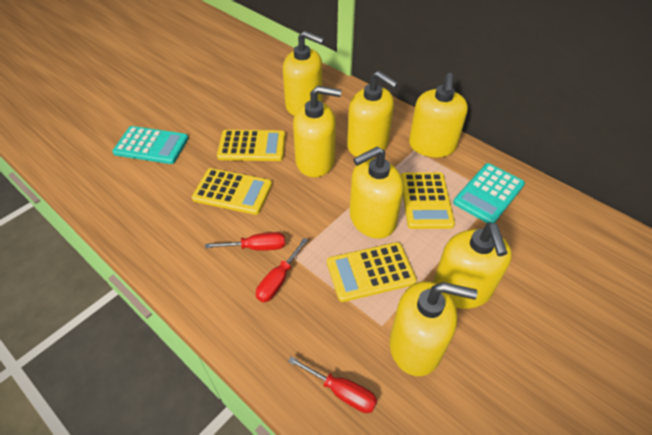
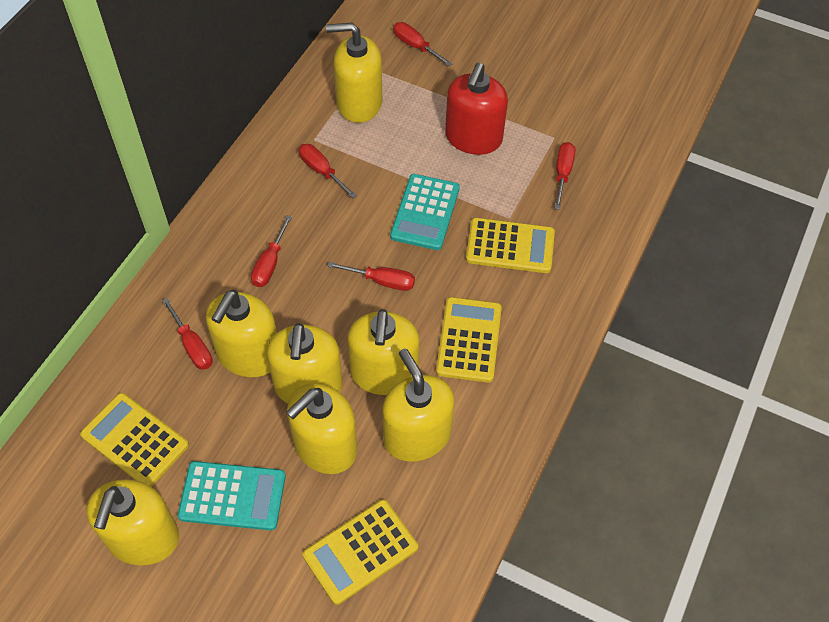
red screwdriver: 3 -> 6
red soap dispenser: 0 -> 1

